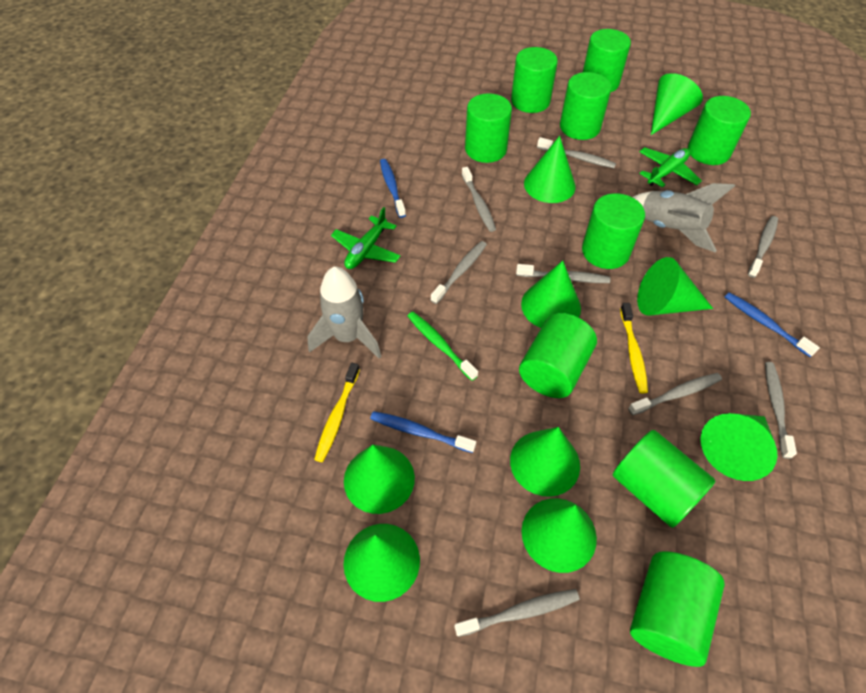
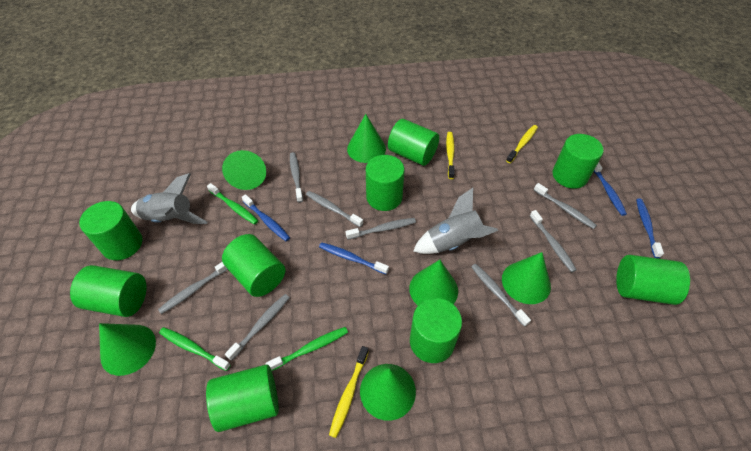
blue toothbrush: 3 -> 4
green cone: 9 -> 6
green plane: 2 -> 0
green toothbrush: 1 -> 3
yellow toothbrush: 2 -> 3

